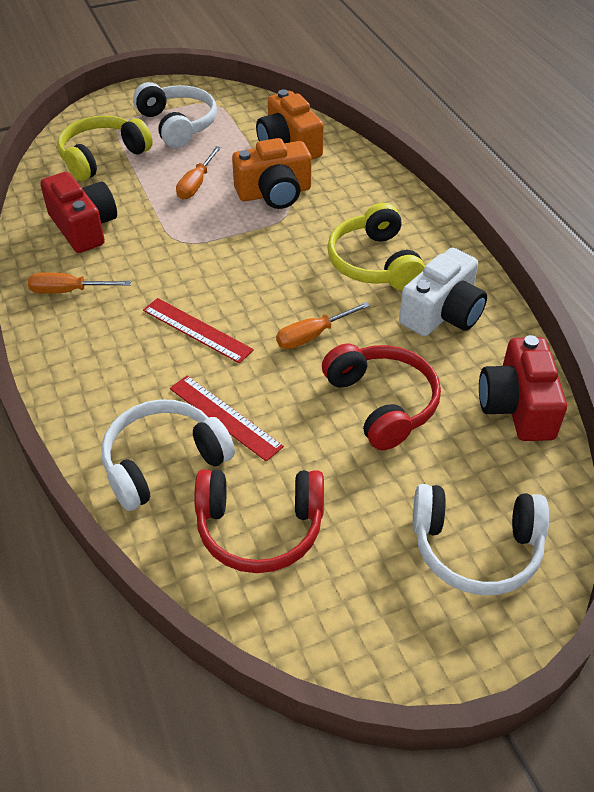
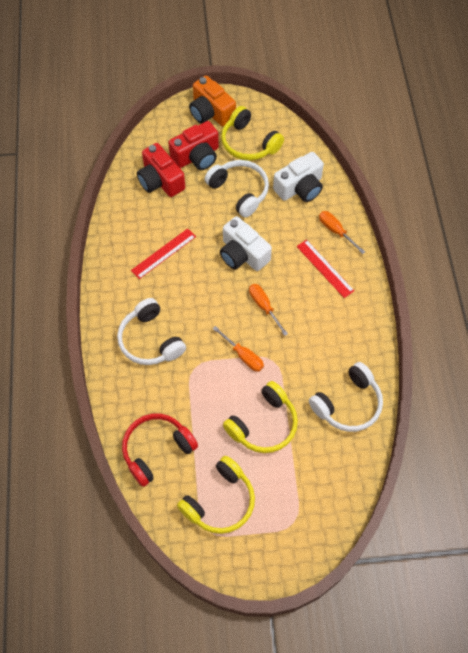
orange camera: 2 -> 1
red headphones: 2 -> 1
white camera: 1 -> 2
yellow headphones: 2 -> 3

